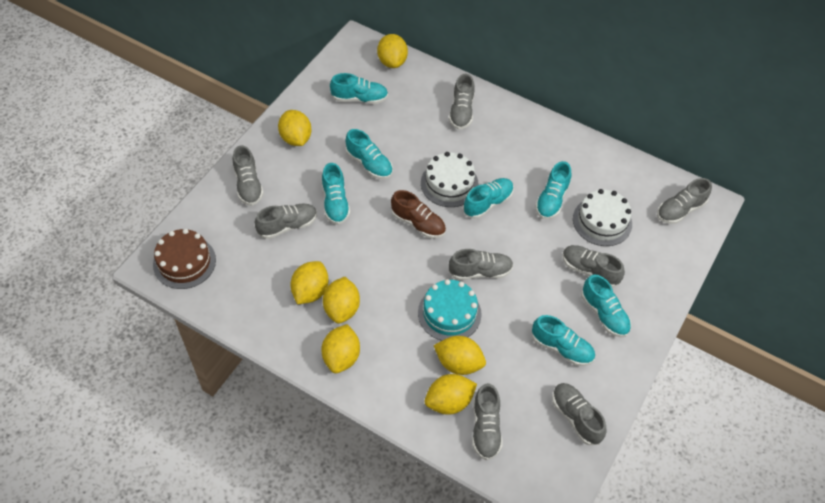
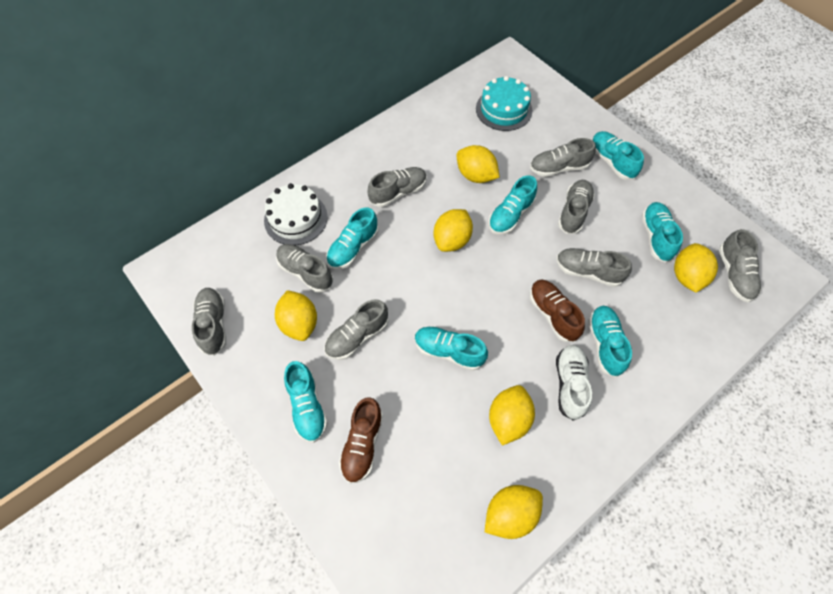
brown cake: 1 -> 0
brown shoe: 1 -> 2
white cake: 2 -> 1
white shoe: 0 -> 1
yellow lemon: 7 -> 6

